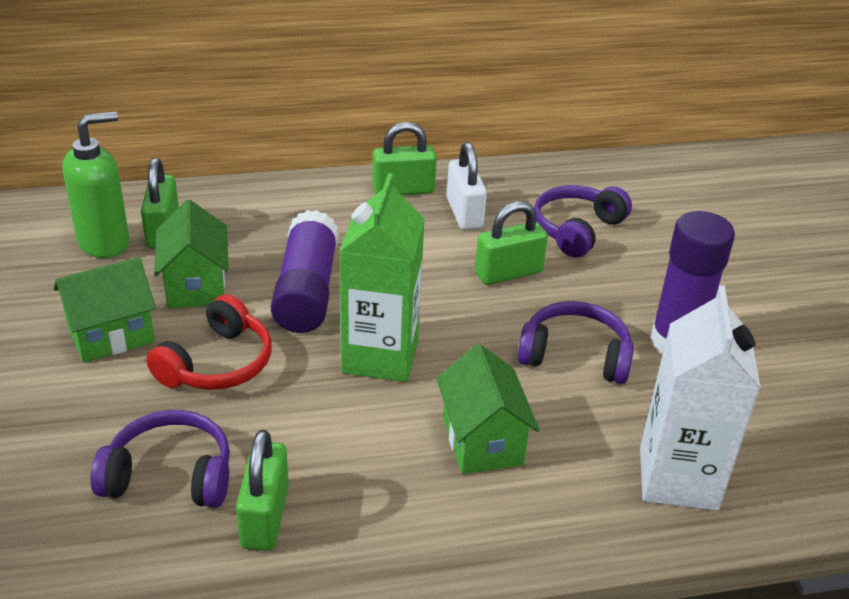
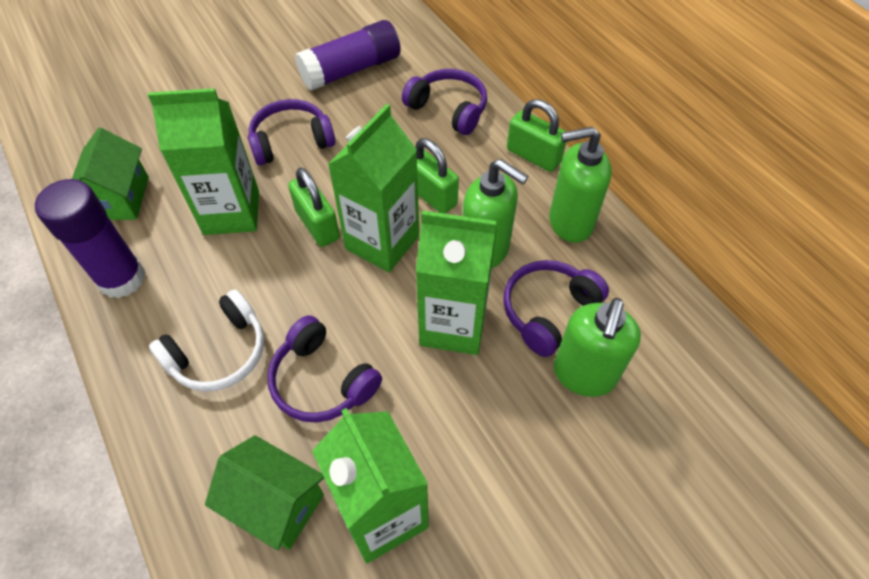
green carton: 1 -> 4
green house: 3 -> 2
green padlock: 4 -> 3
green soap dispenser: 1 -> 3
purple headphones: 3 -> 4
red headphones: 1 -> 0
white carton: 1 -> 0
white headphones: 0 -> 1
white padlock: 1 -> 0

